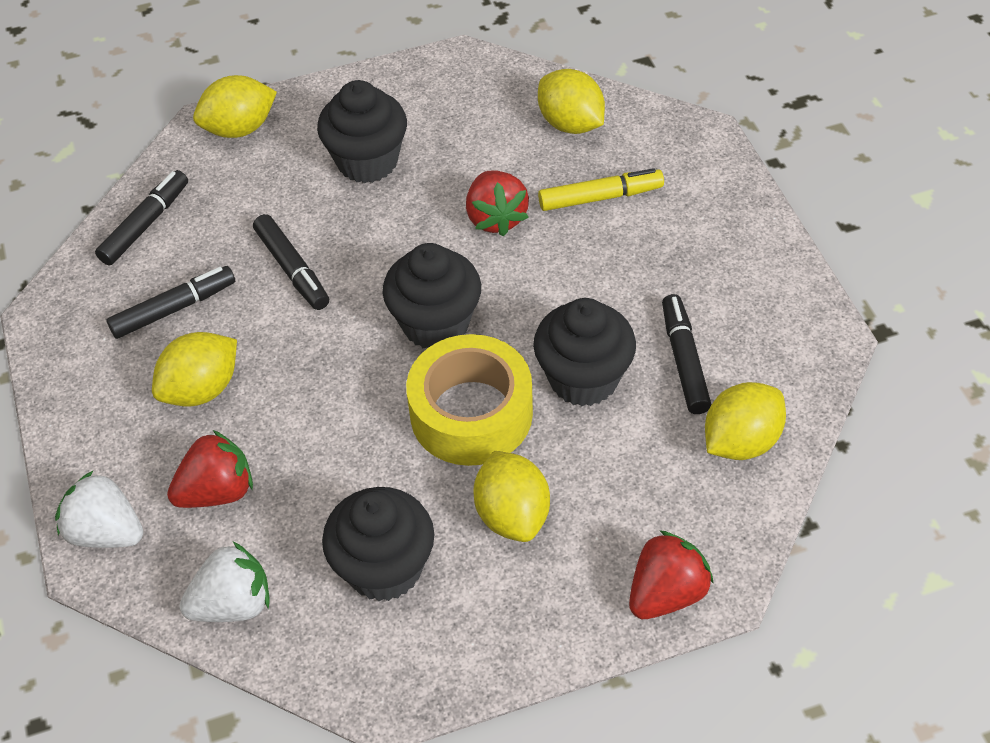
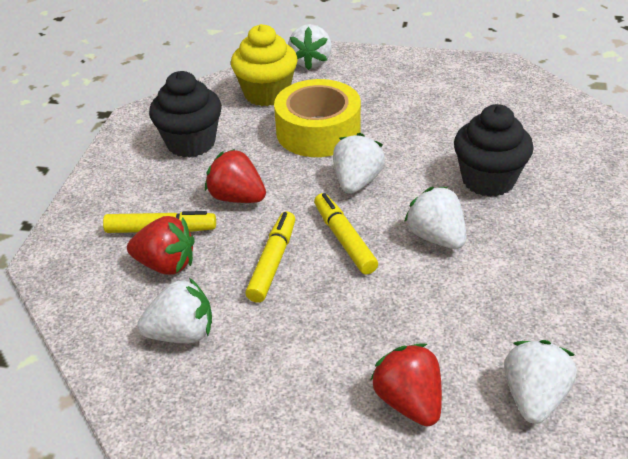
black cupcake: 4 -> 2
black marker: 4 -> 0
white strawberry: 2 -> 5
yellow cupcake: 0 -> 1
yellow lemon: 5 -> 0
yellow marker: 1 -> 3

